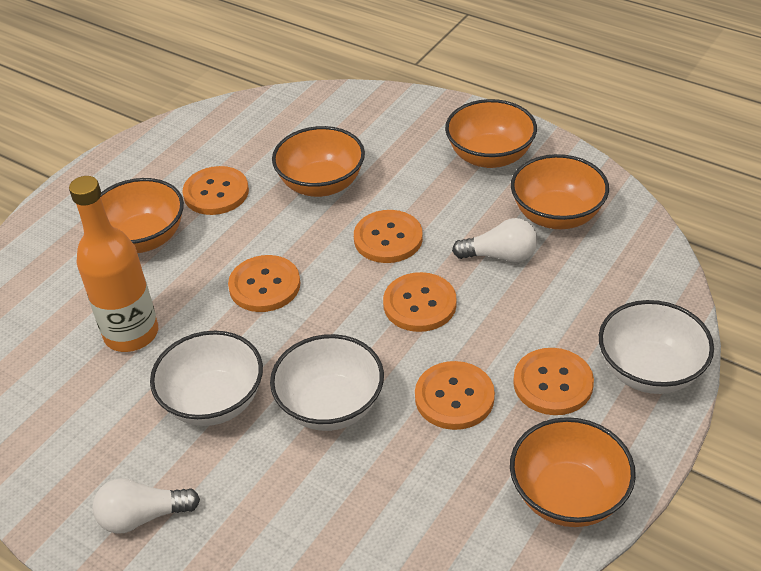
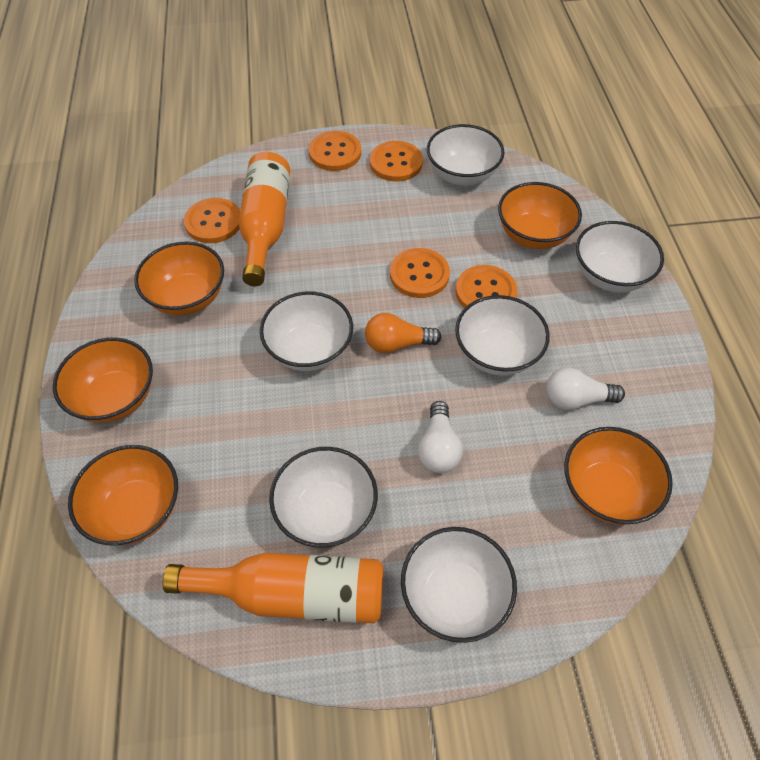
orange bottle: 1 -> 2
orange button: 6 -> 5
orange light bulb: 0 -> 1
white bowl: 3 -> 6

